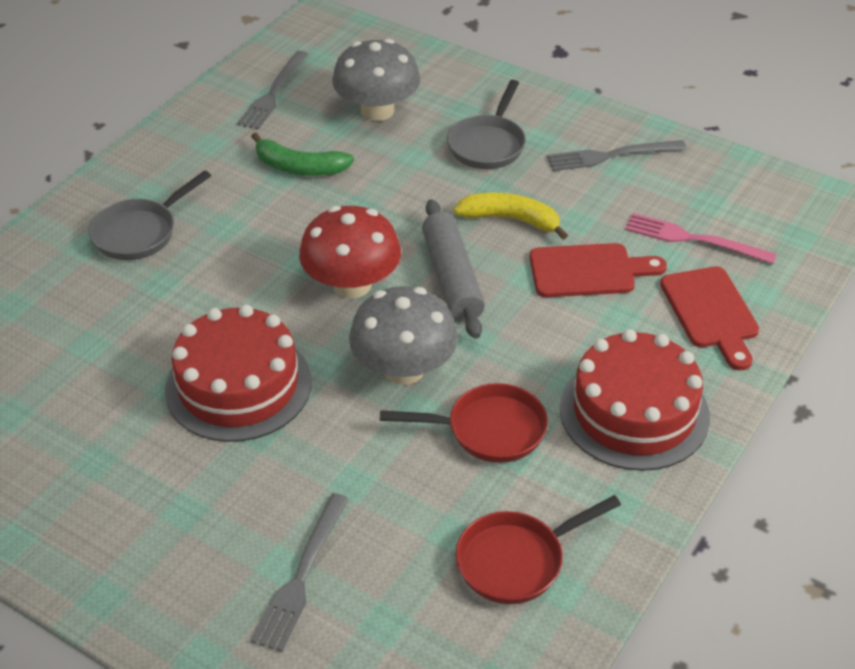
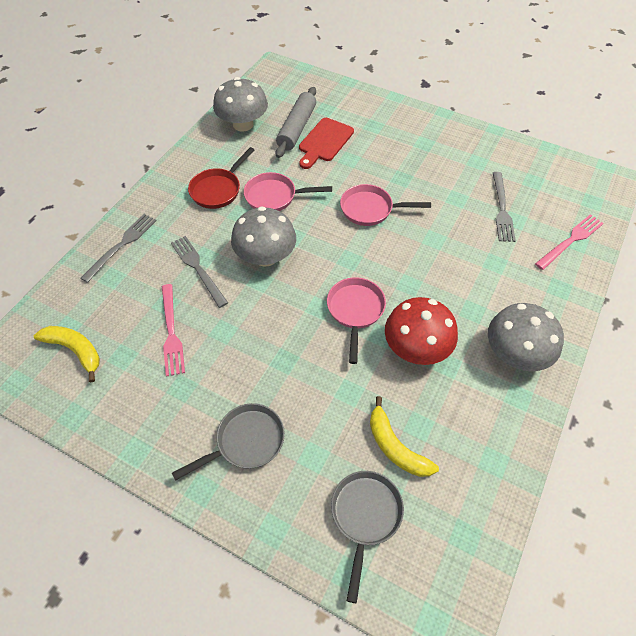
green banana: 1 -> 0
grey mushroom: 2 -> 3
pink fork: 1 -> 2
pink pan: 0 -> 3
red cake: 2 -> 0
red cutting board: 2 -> 1
red pan: 2 -> 1
yellow banana: 1 -> 2

